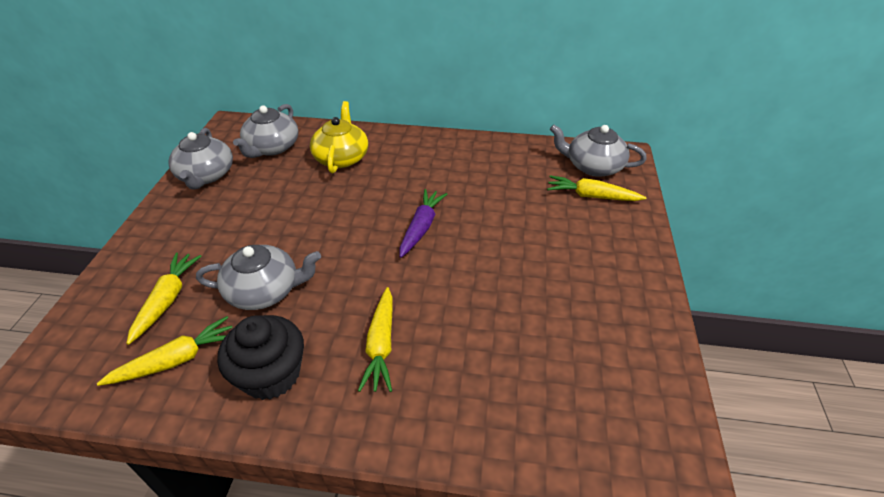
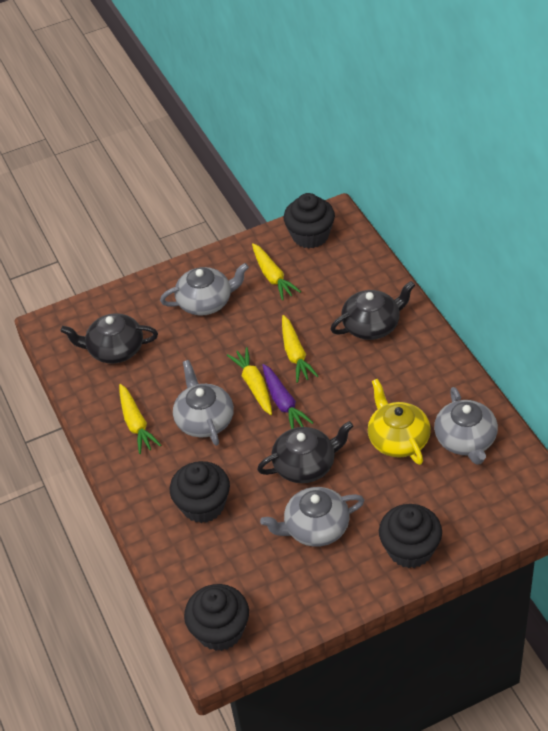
black cupcake: 1 -> 4
black teapot: 0 -> 3

